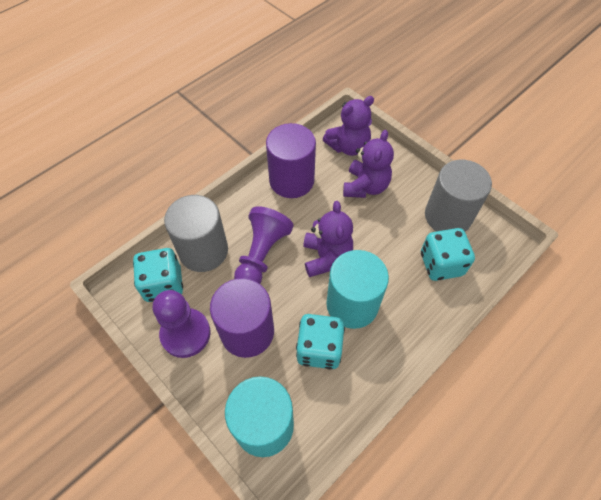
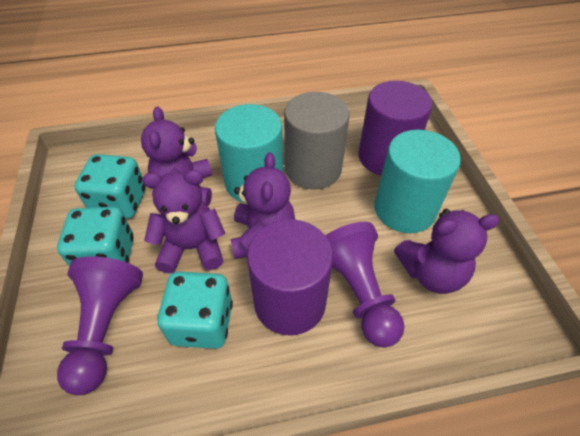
grey cylinder: 2 -> 1
purple teddy bear: 3 -> 4

